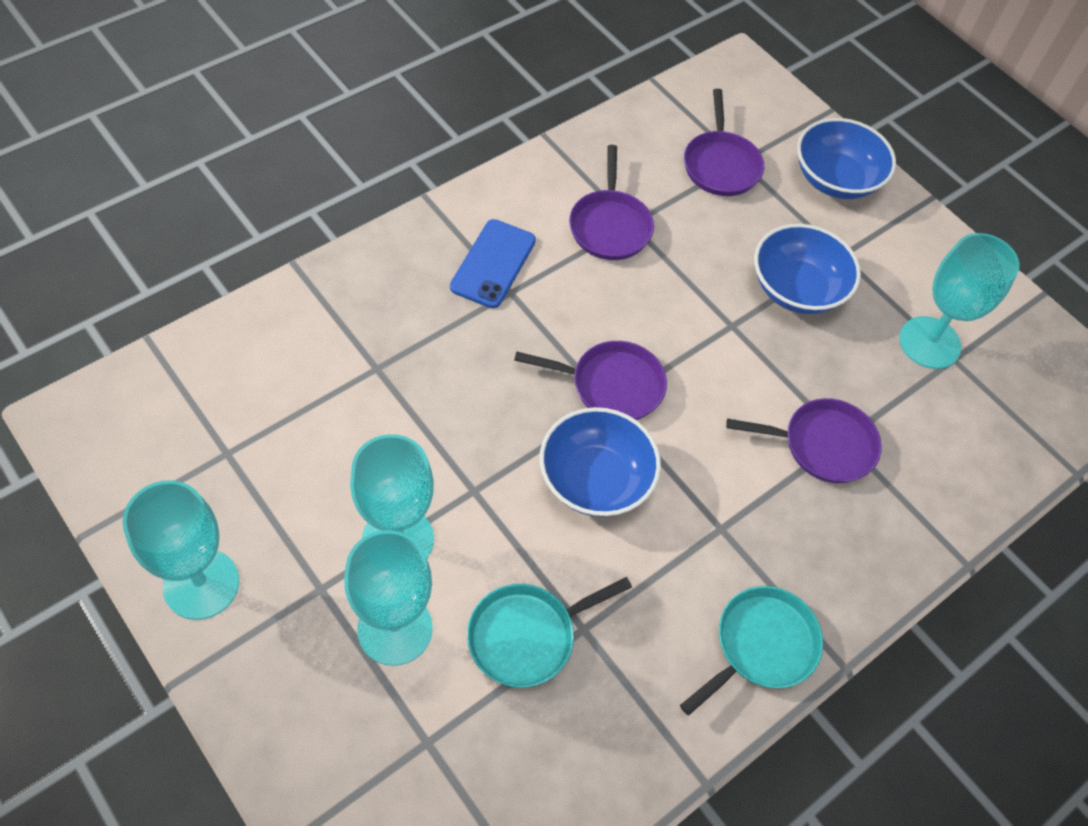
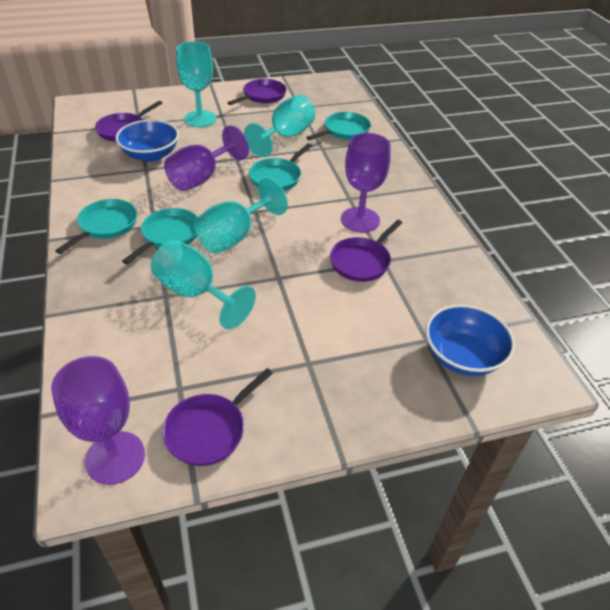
blue bowl: 3 -> 2
blue phone: 1 -> 0
purple goblet: 0 -> 3
turquoise pan: 2 -> 4

